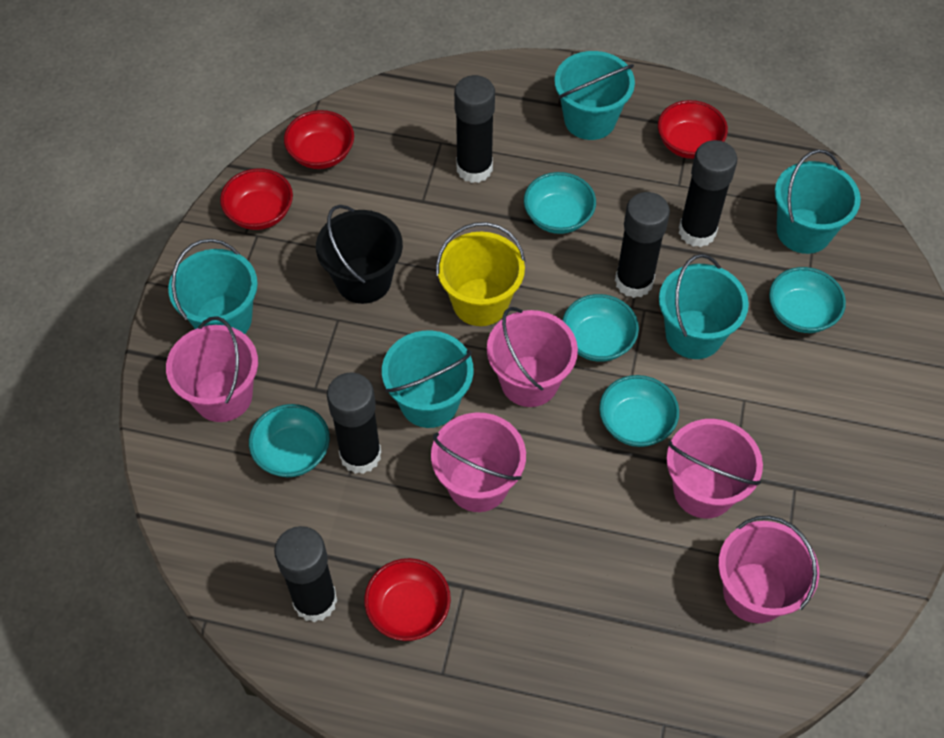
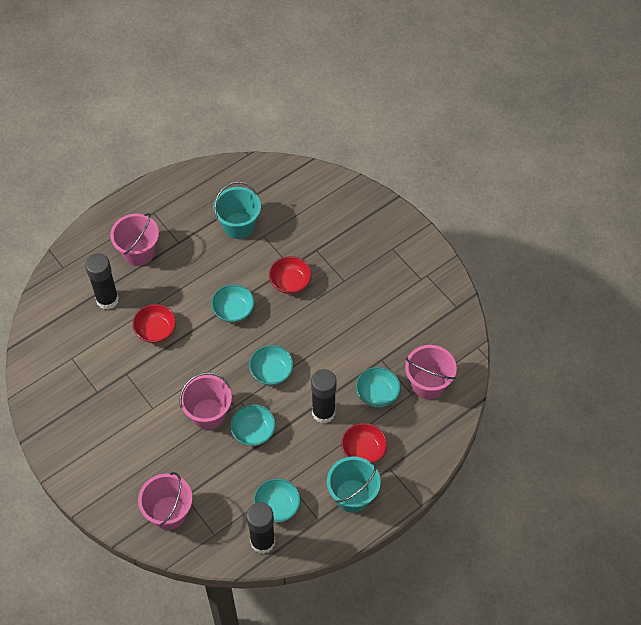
black bucket: 1 -> 0
black glue stick: 5 -> 3
pink bucket: 5 -> 4
red bowl: 4 -> 3
turquoise bucket: 5 -> 2
yellow bucket: 1 -> 0

